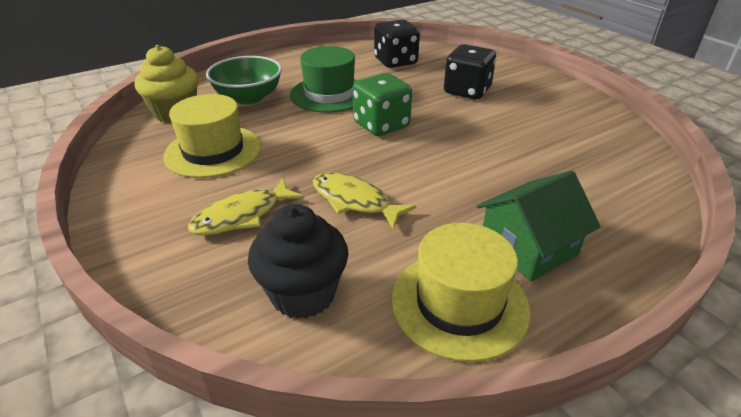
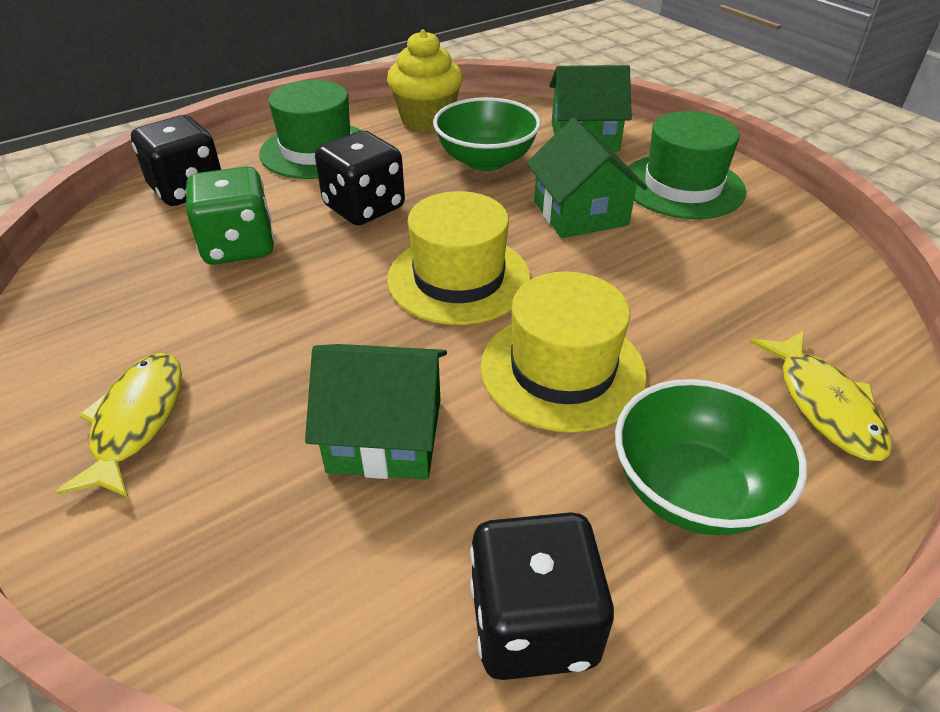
black cupcake: 1 -> 0
black dice: 2 -> 3
green bowl: 1 -> 2
green hat: 1 -> 2
green house: 1 -> 3

